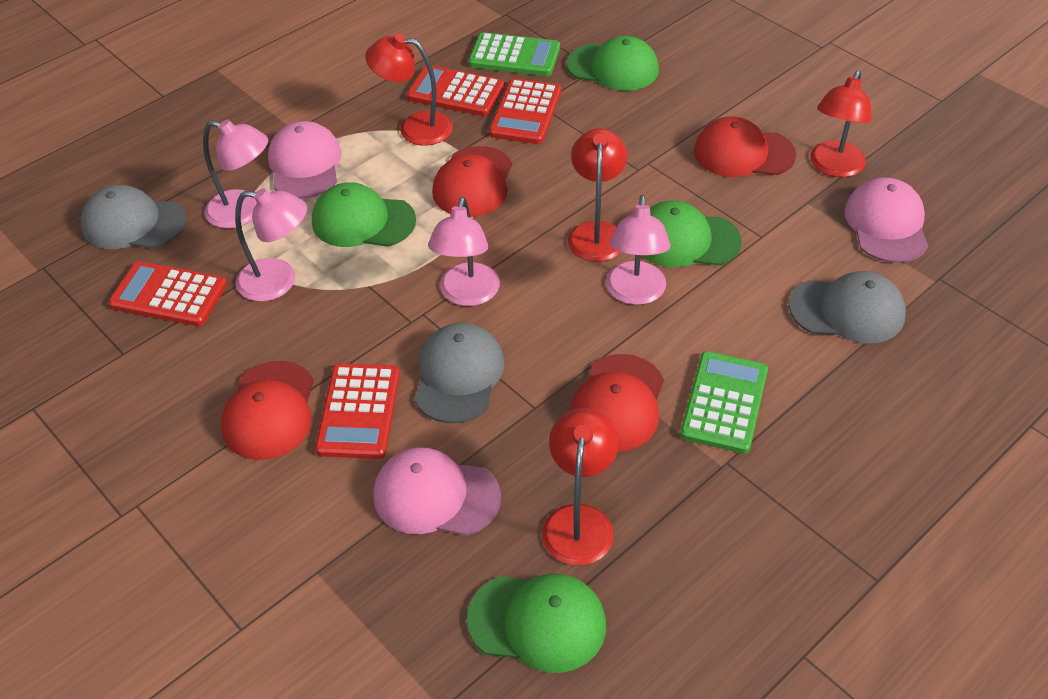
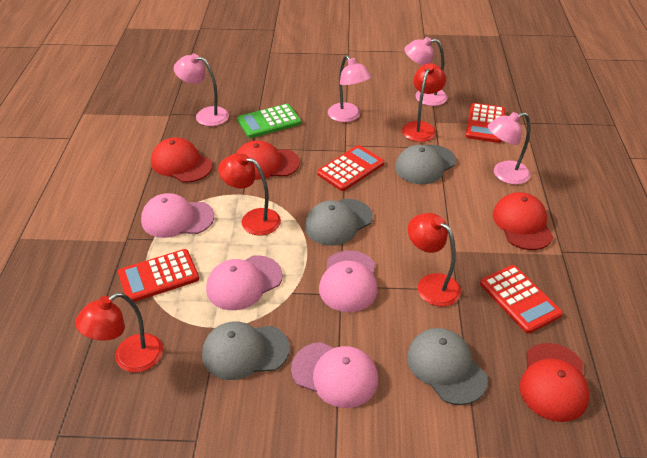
green calculator: 2 -> 1
green cap: 4 -> 0
grey cap: 3 -> 4
pink cap: 3 -> 4

